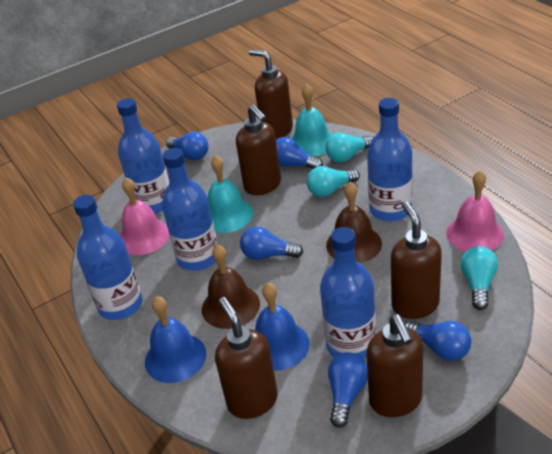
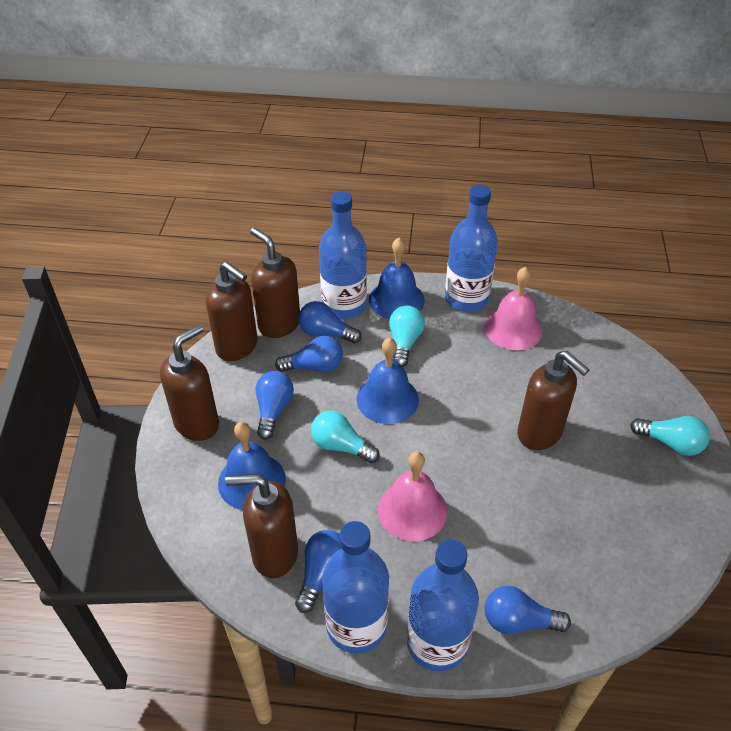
blue bell: 2 -> 3
blue bottle: 5 -> 4
brown bell: 2 -> 0
turquoise bell: 2 -> 0

